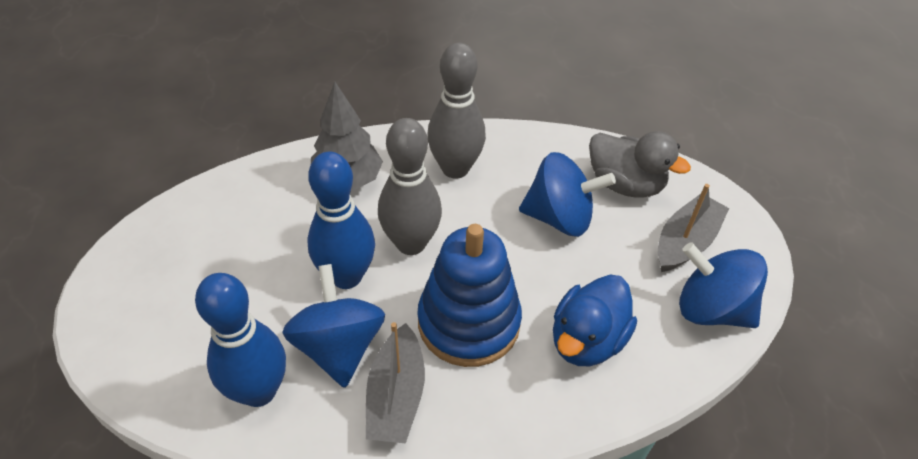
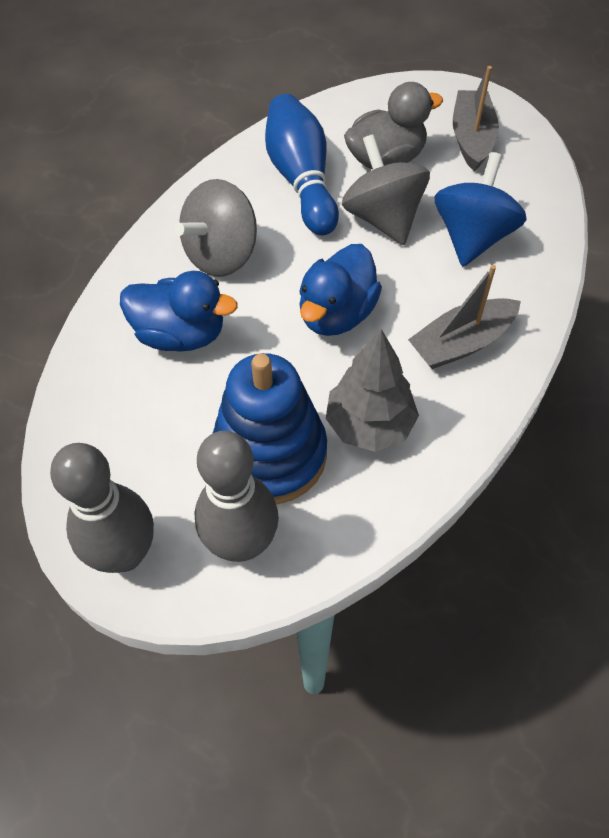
blue bowling pin: 2 -> 1
blue duck: 1 -> 2
blue spinning top: 3 -> 1
grey spinning top: 0 -> 2

